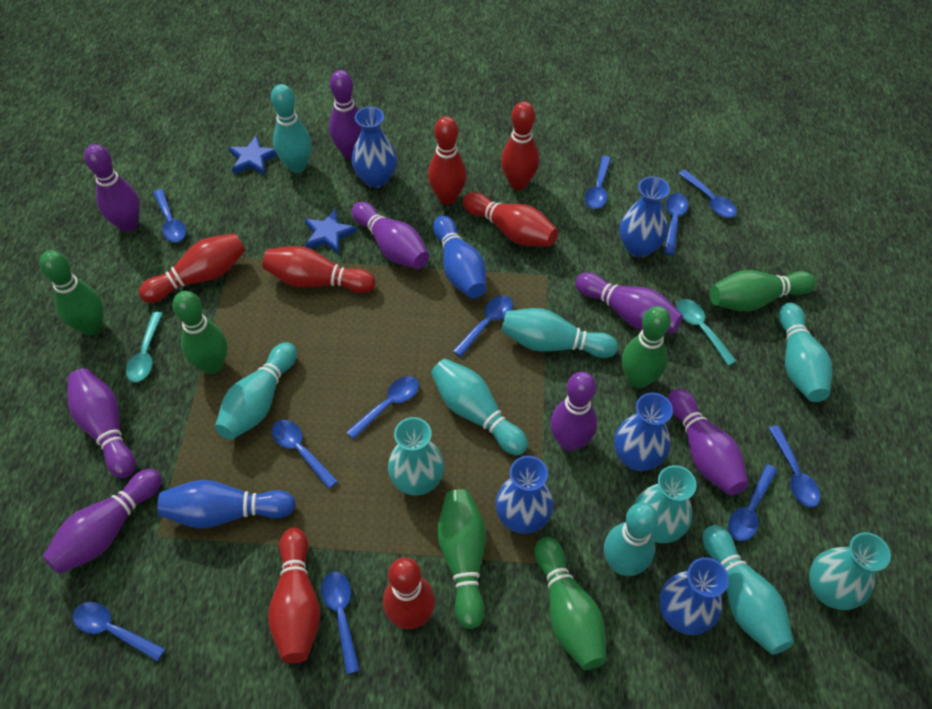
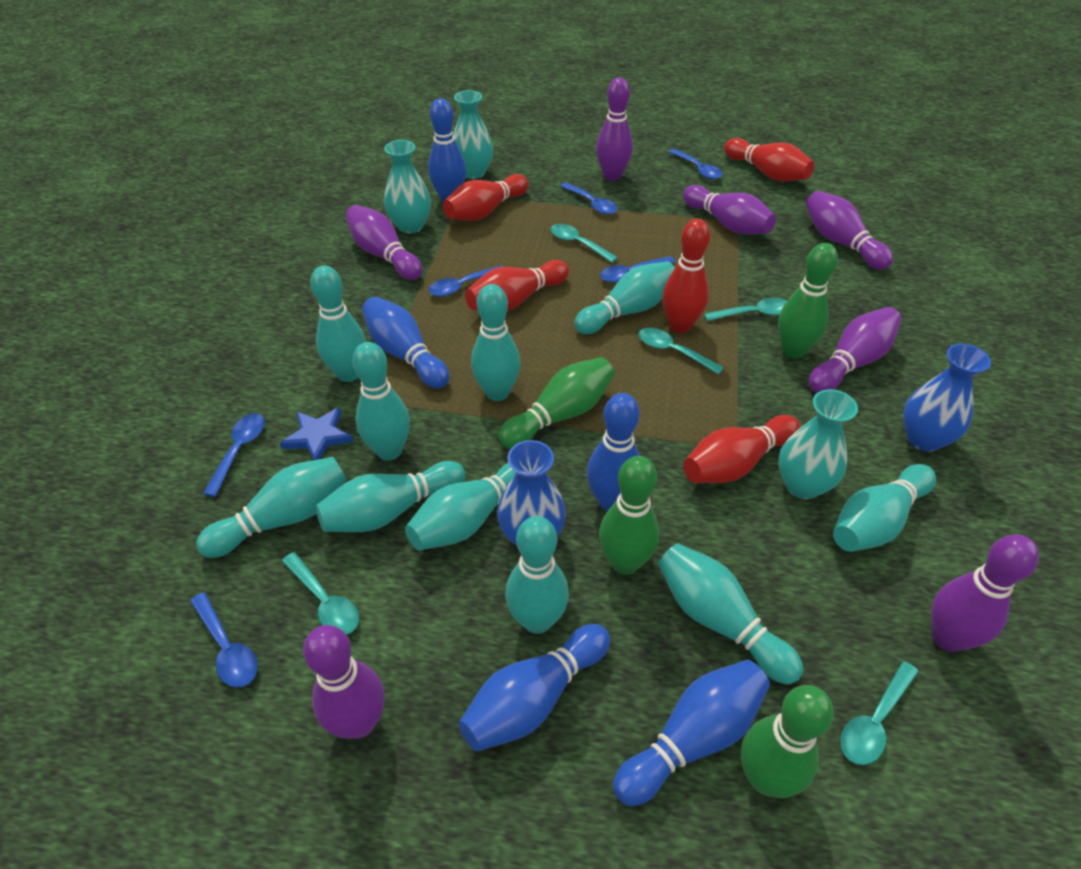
blue bowling pin: 2 -> 5
blue spoon: 11 -> 6
blue star: 2 -> 1
blue vase: 5 -> 2
green bowling pin: 6 -> 4
purple bowling pin: 8 -> 7
red bowling pin: 7 -> 5
turquoise bowling pin: 7 -> 10
turquoise spoon: 2 -> 5

